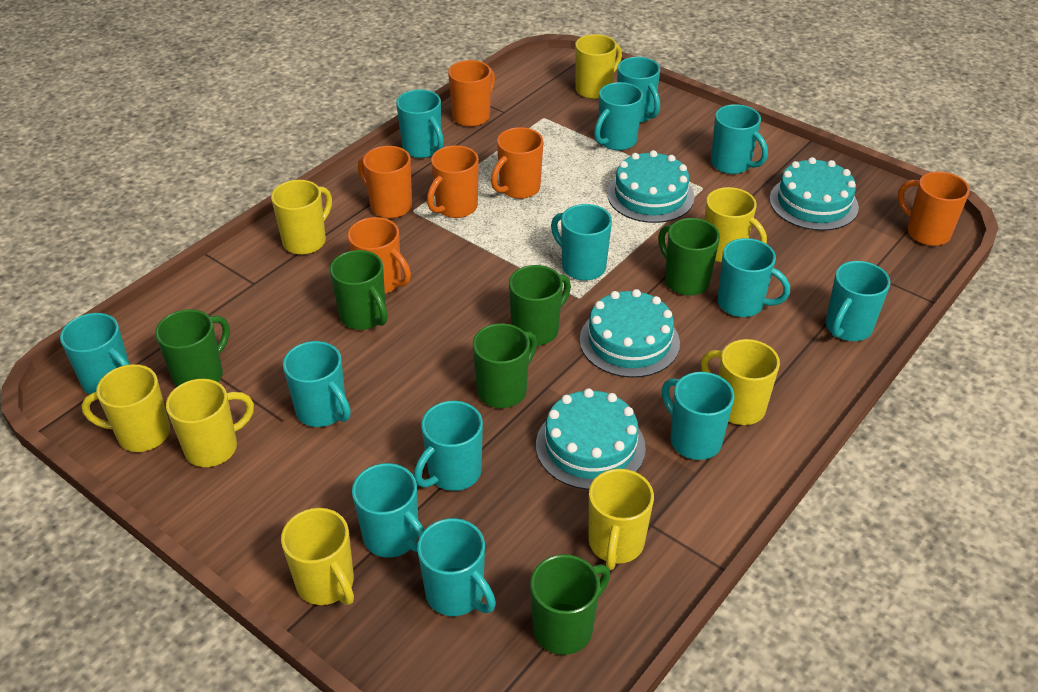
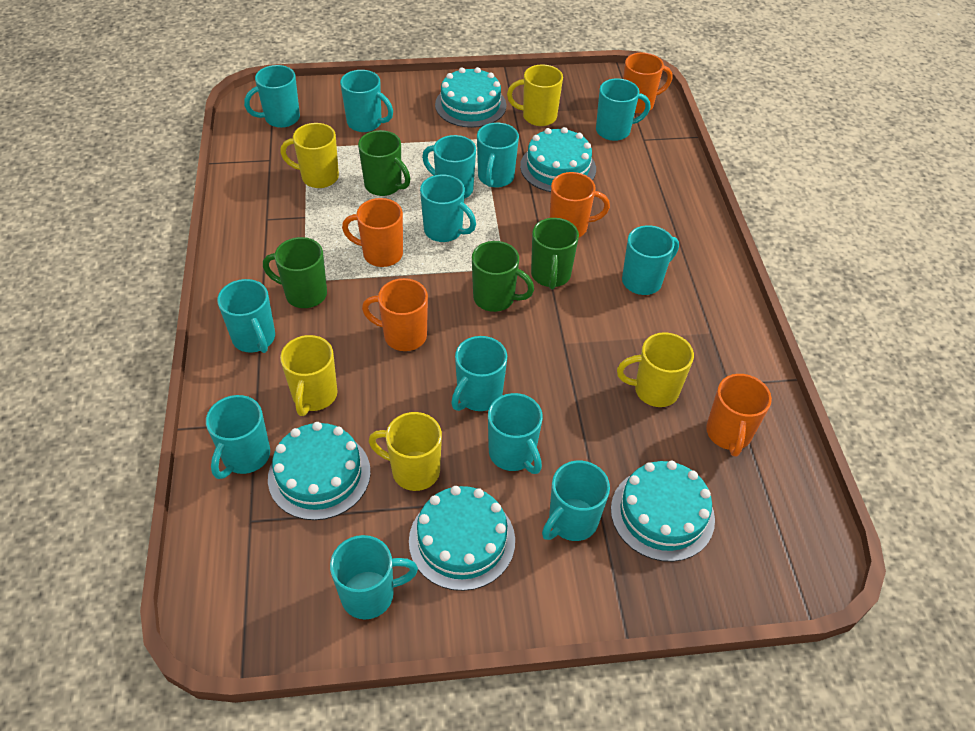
green mug: 6 -> 4
orange mug: 6 -> 5
turquoise cake: 4 -> 5
yellow mug: 8 -> 5

